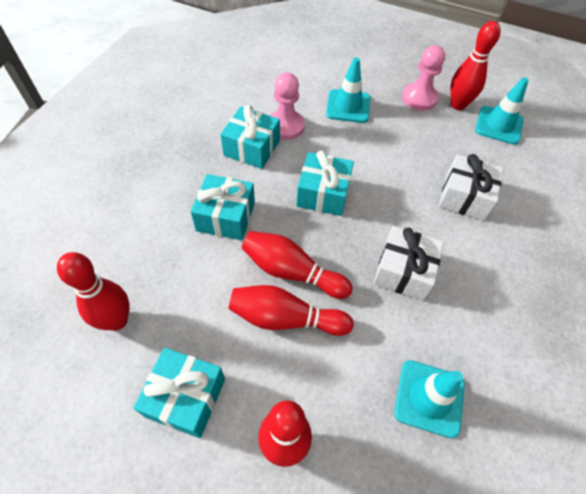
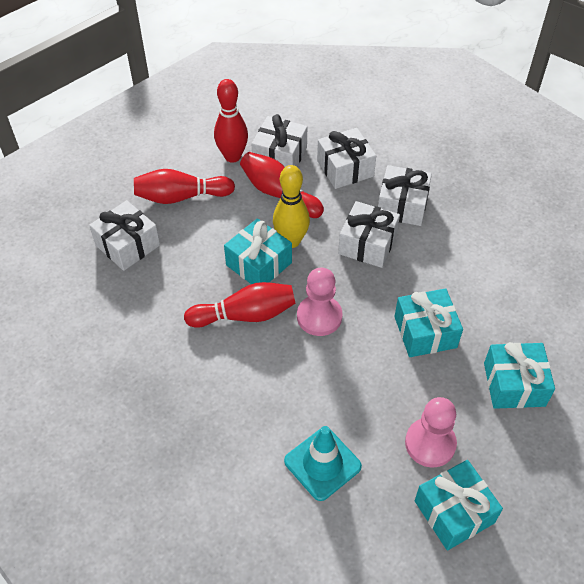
red bowling pin: 5 -> 4
turquoise traffic cone: 3 -> 1
white gift: 2 -> 5
yellow bowling pin: 0 -> 1

